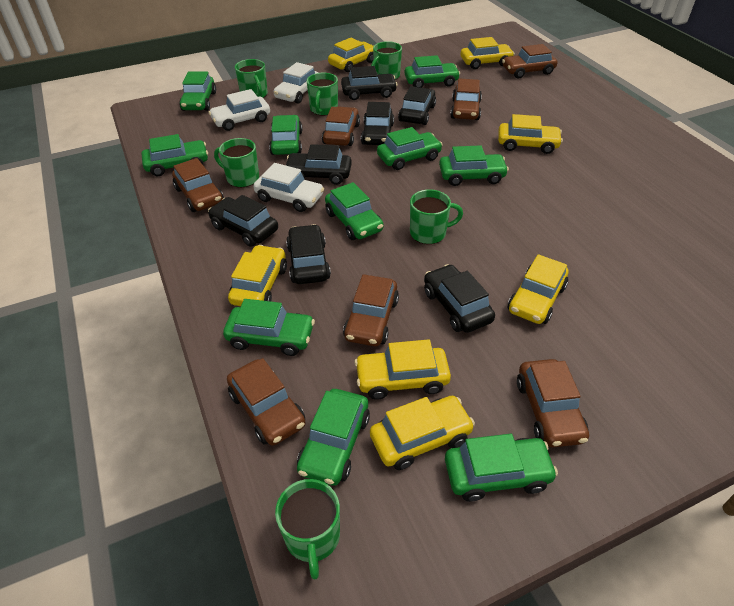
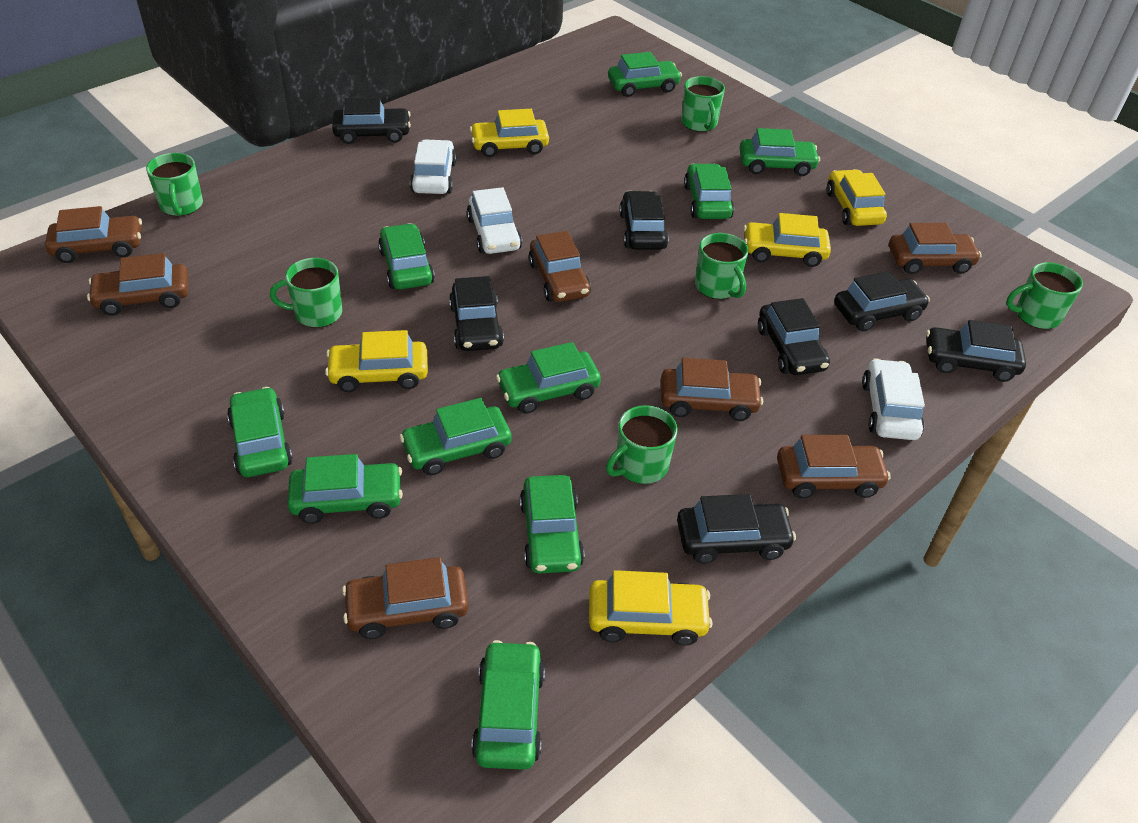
yellow car: 7 -> 5

